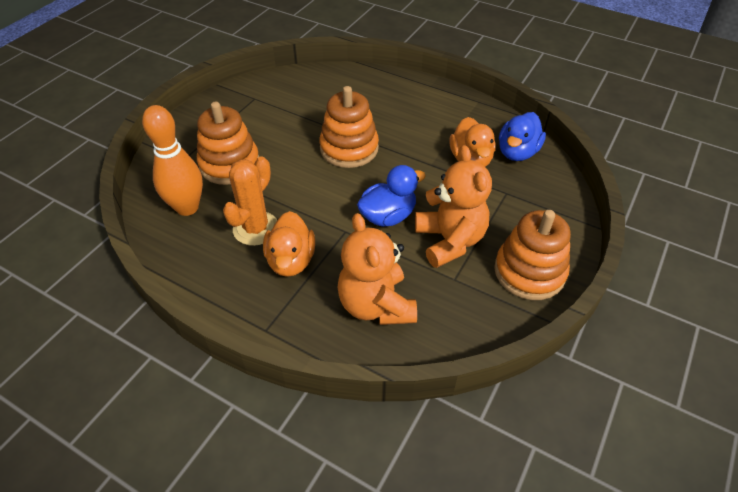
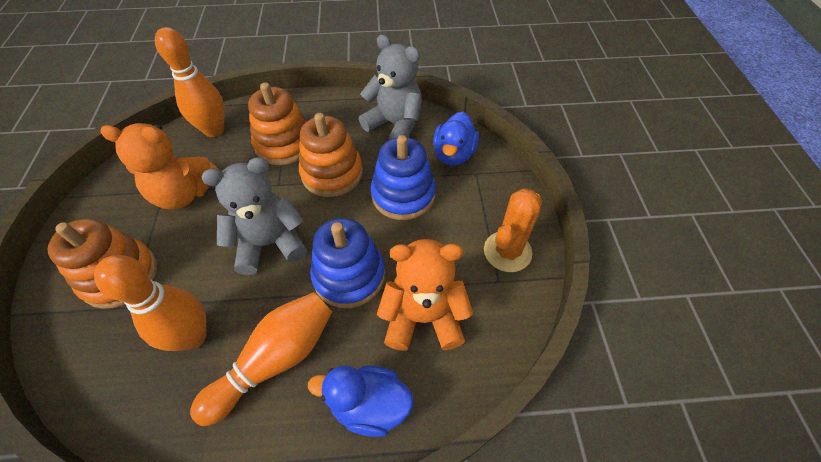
blue stacking toy: 0 -> 2
grey teddy bear: 0 -> 2
orange bowling pin: 1 -> 3
orange duck: 2 -> 0

